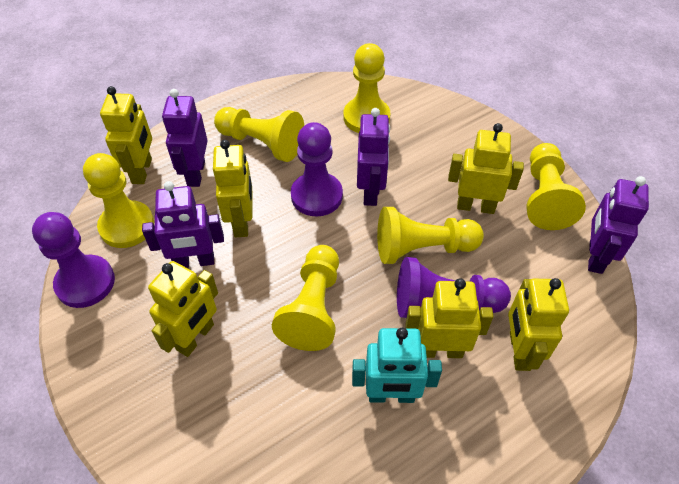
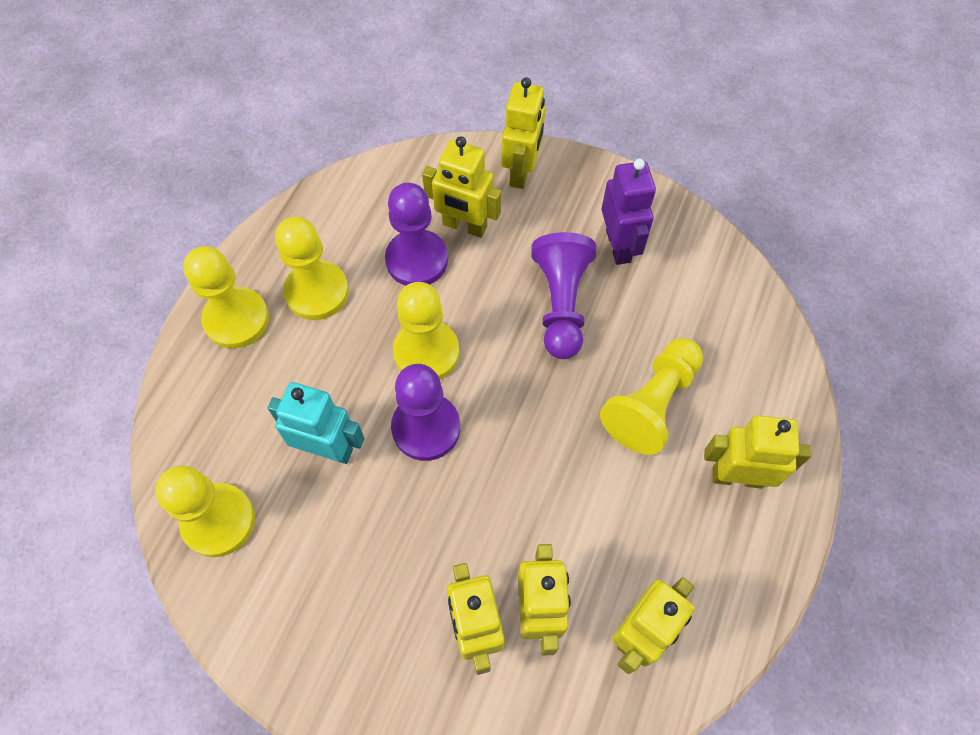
purple robot: 4 -> 1
yellow pawn: 6 -> 5

